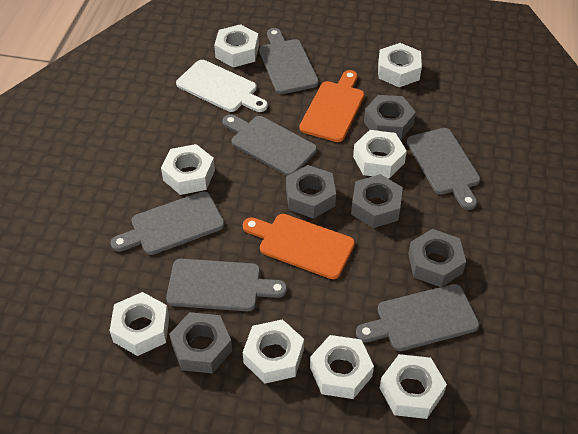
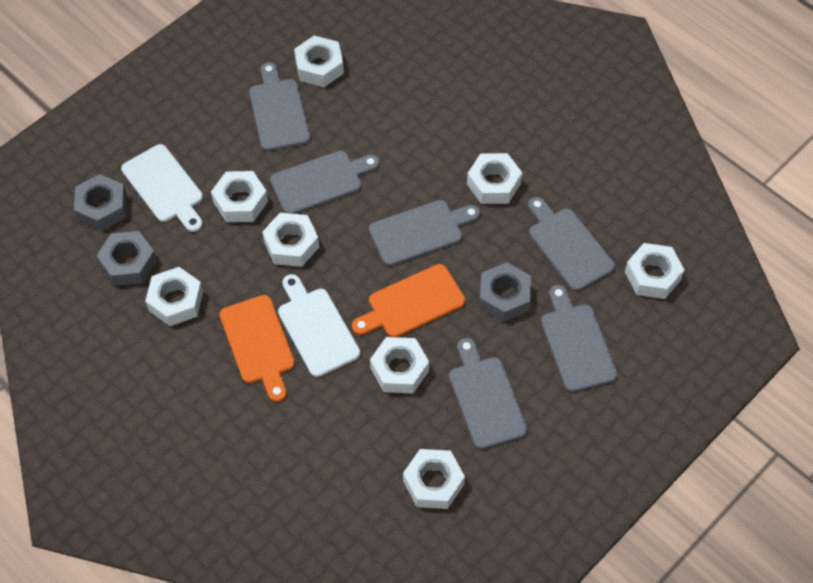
grey nut: 5 -> 3
white cutting board: 1 -> 2

